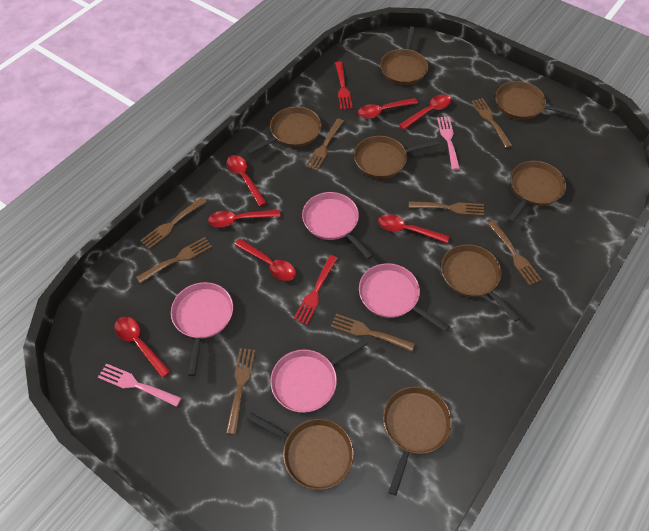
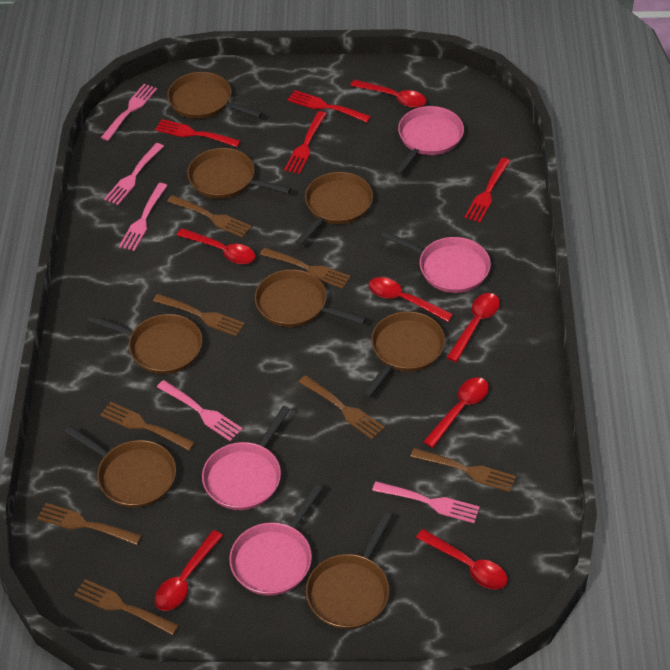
pink fork: 2 -> 5
red fork: 2 -> 4

